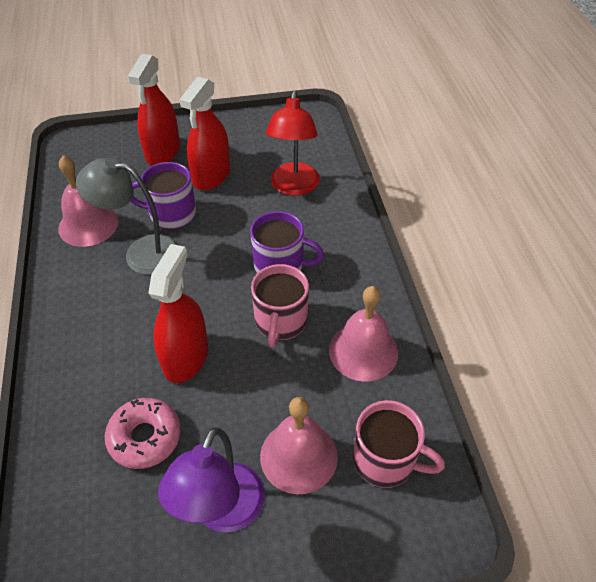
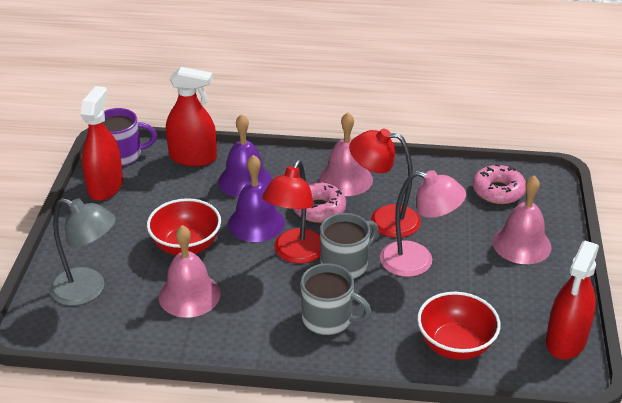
grey mug: 0 -> 2
pink donut: 1 -> 2
pink lamp: 0 -> 1
pink mug: 2 -> 0
purple bell: 0 -> 2
purple lamp: 1 -> 0
purple mug: 2 -> 1
red bowl: 0 -> 2
red lamp: 1 -> 2

